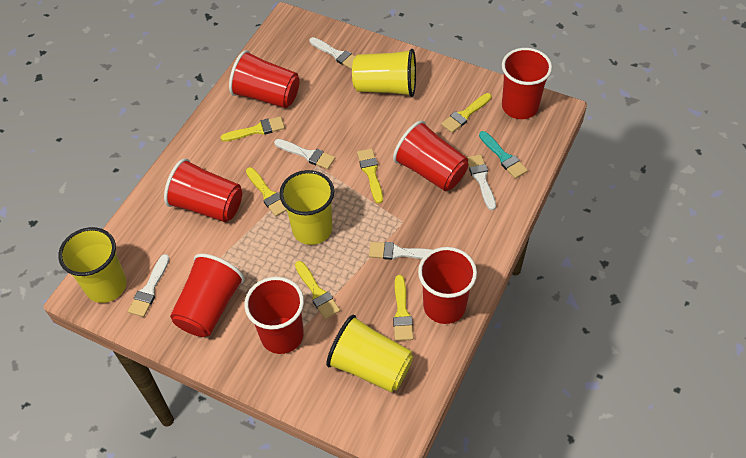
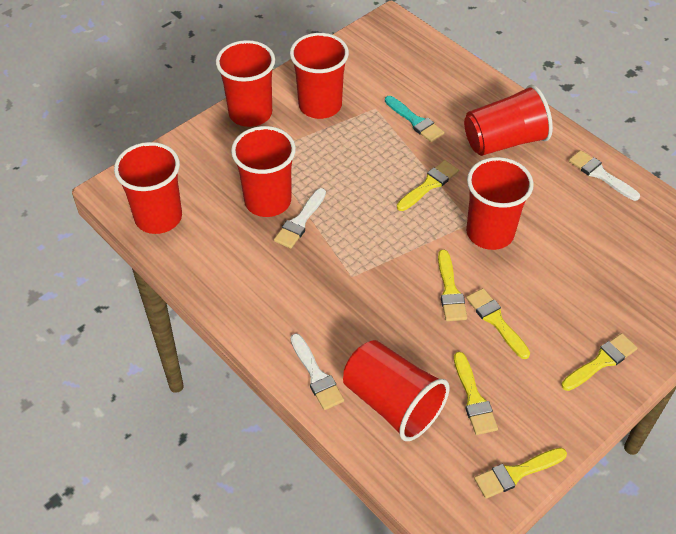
white brush: 5 -> 3
yellow cup: 4 -> 0

